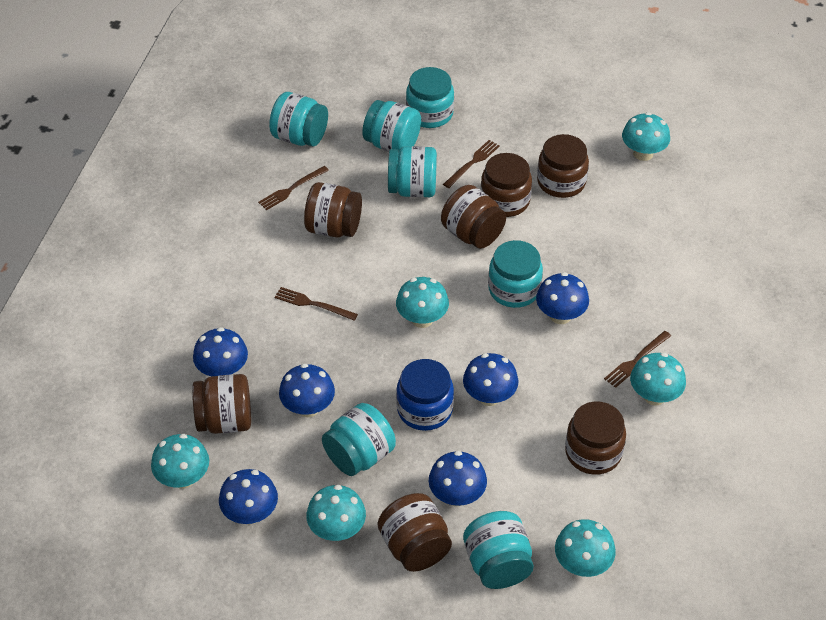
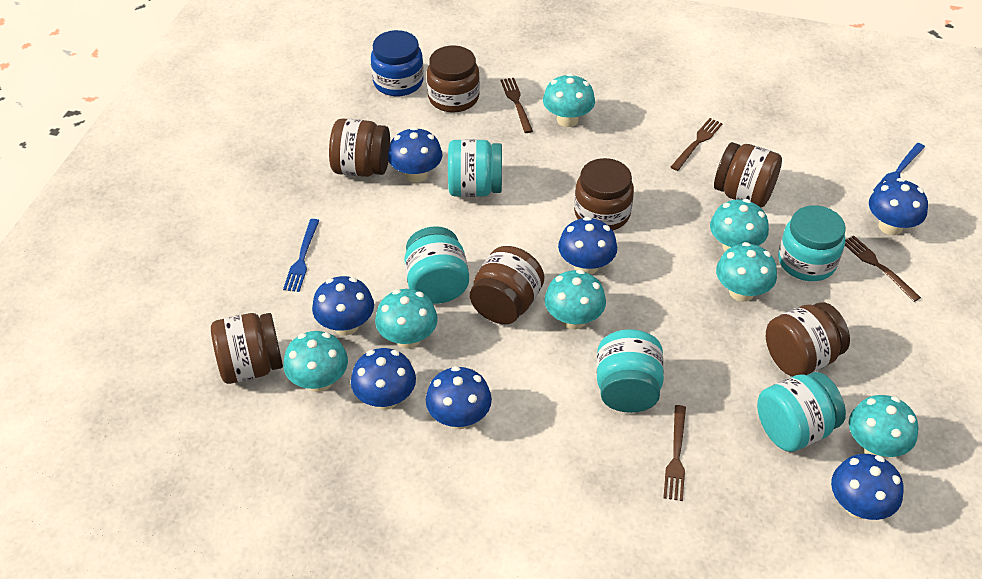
blue fork: 0 -> 2
blue mushroom: 6 -> 7
turquoise jar: 7 -> 5
turquoise mushroom: 6 -> 7

